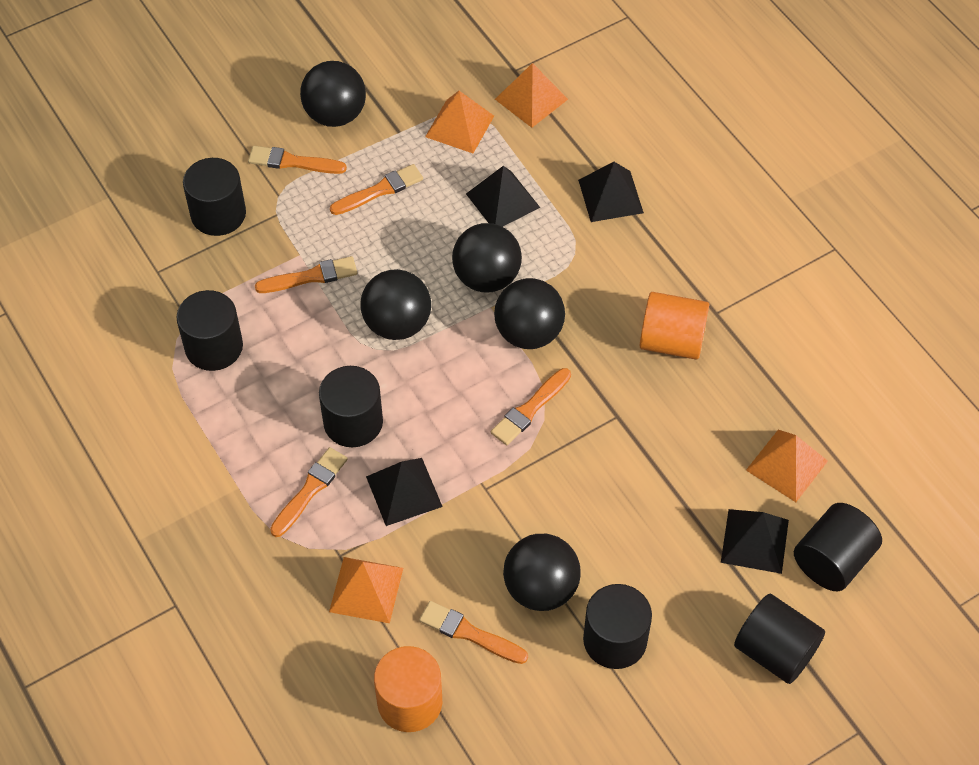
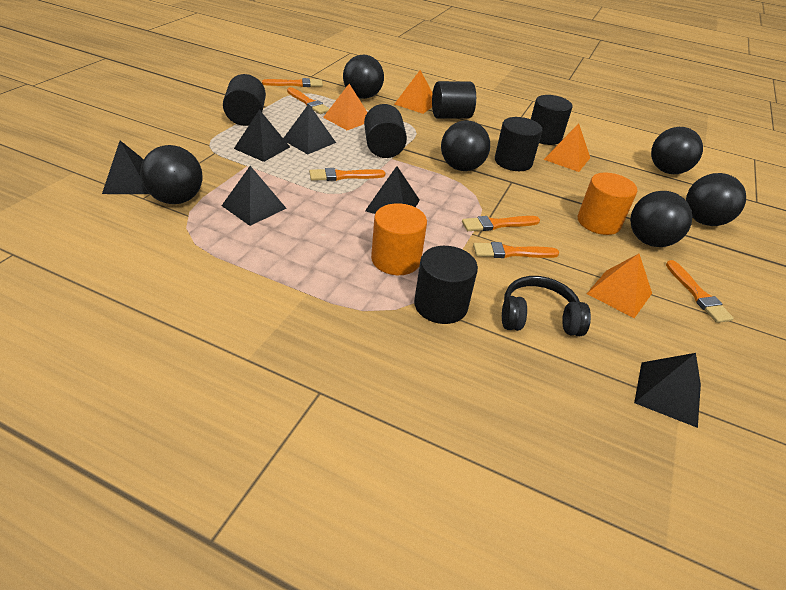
black ball: 5 -> 6
black headphones: 0 -> 1
black pyramid: 4 -> 6

